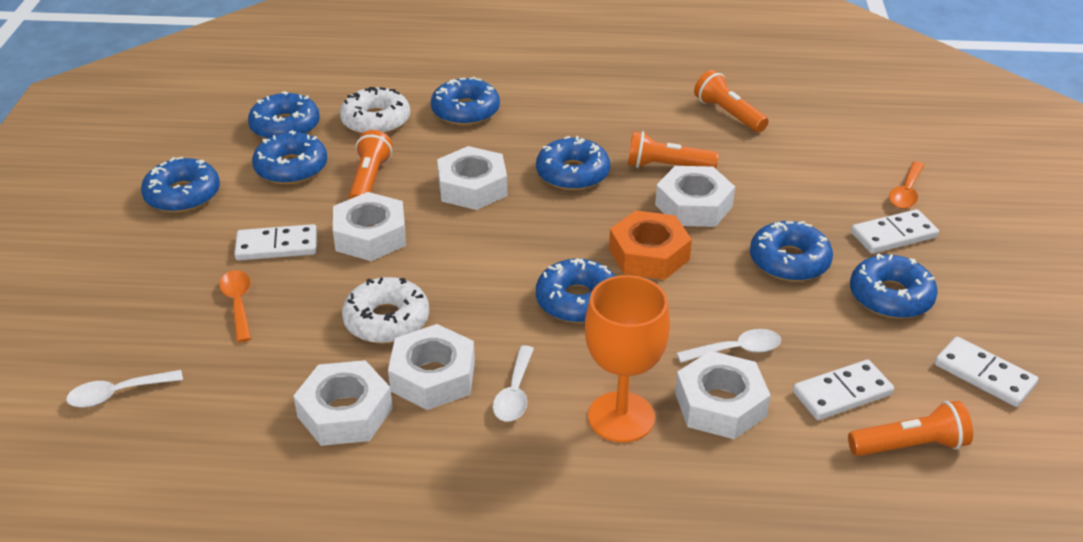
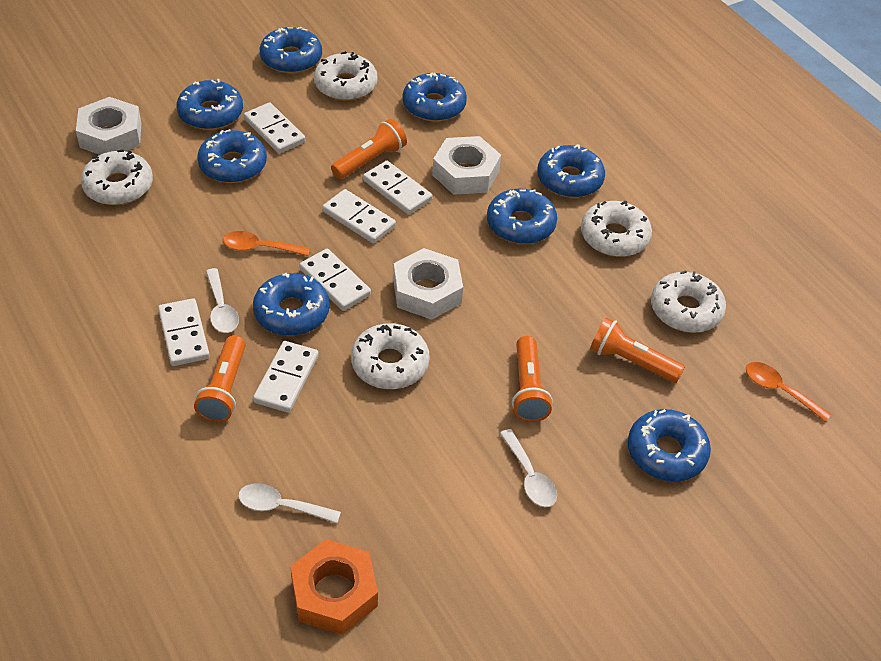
orange goblet: 1 -> 0
white domino: 4 -> 6
white donut: 2 -> 5
white nut: 6 -> 3

